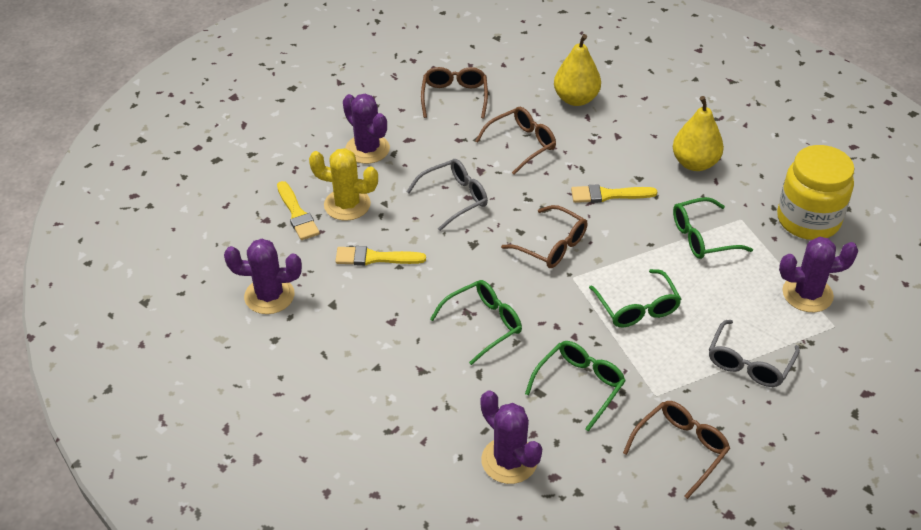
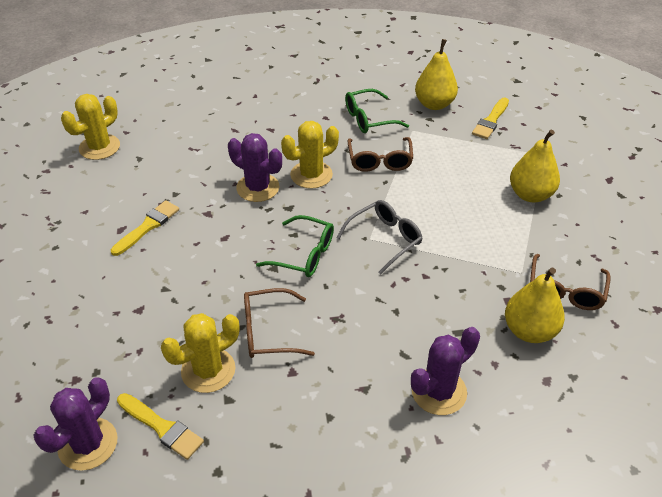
brown glasses: 4 -> 3
green glasses: 4 -> 2
grey glasses: 2 -> 1
purple cactus: 4 -> 3
yellow cactus: 1 -> 3
yellow jar: 1 -> 0
yellow pear: 2 -> 3

